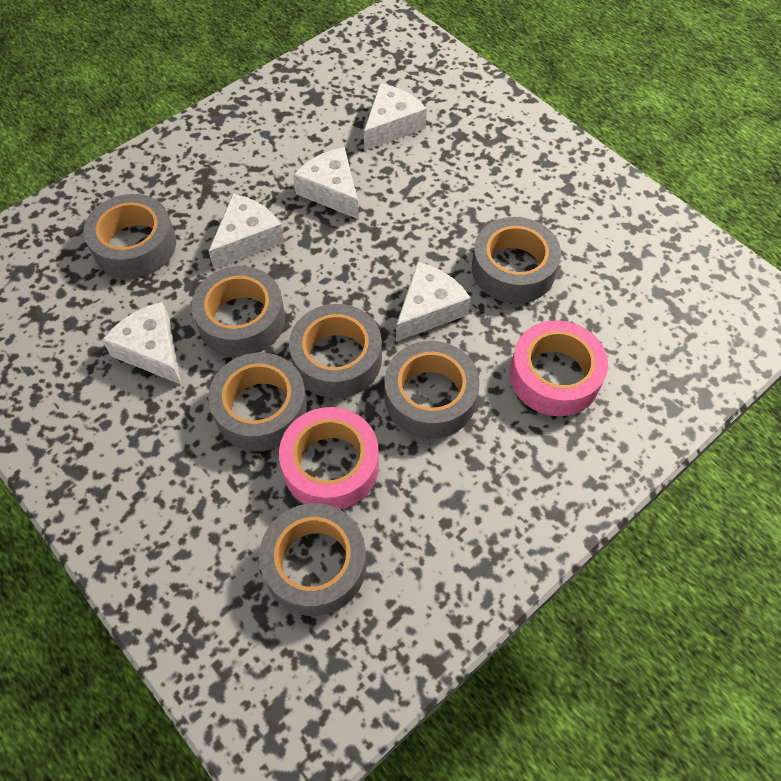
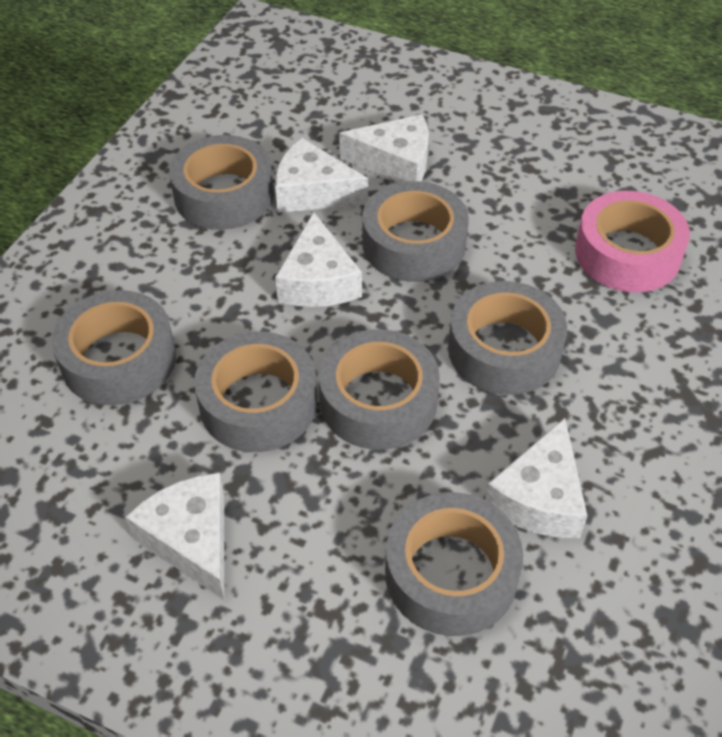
pink tape: 2 -> 1

